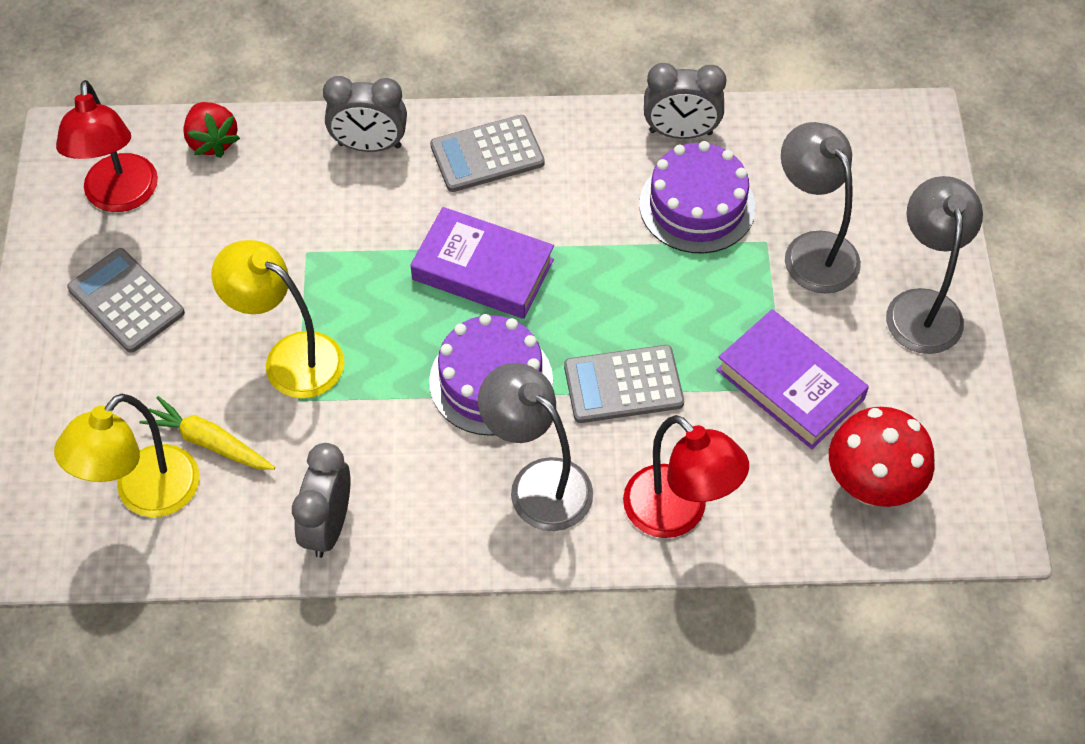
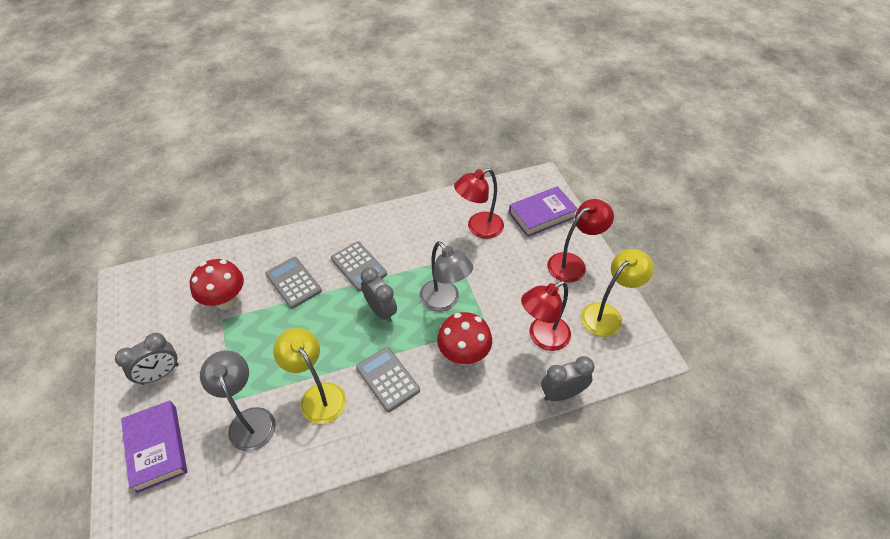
grey lamp: 3 -> 2
purple cake: 2 -> 0
red lamp: 2 -> 3
red mushroom: 1 -> 2
red strawberry: 1 -> 0
yellow carrot: 1 -> 0

